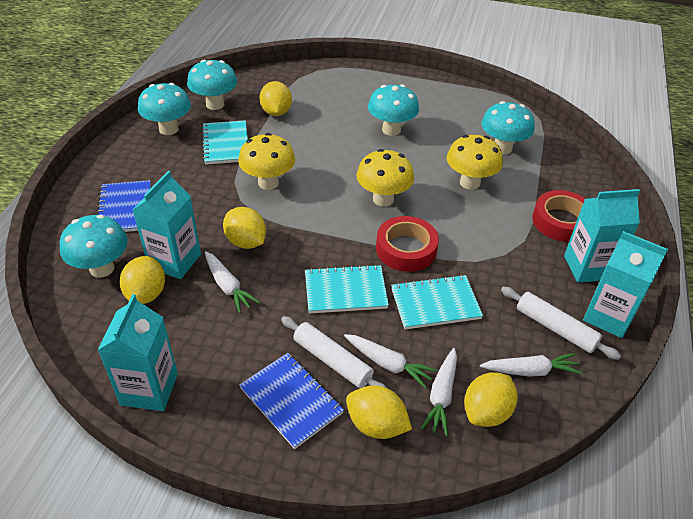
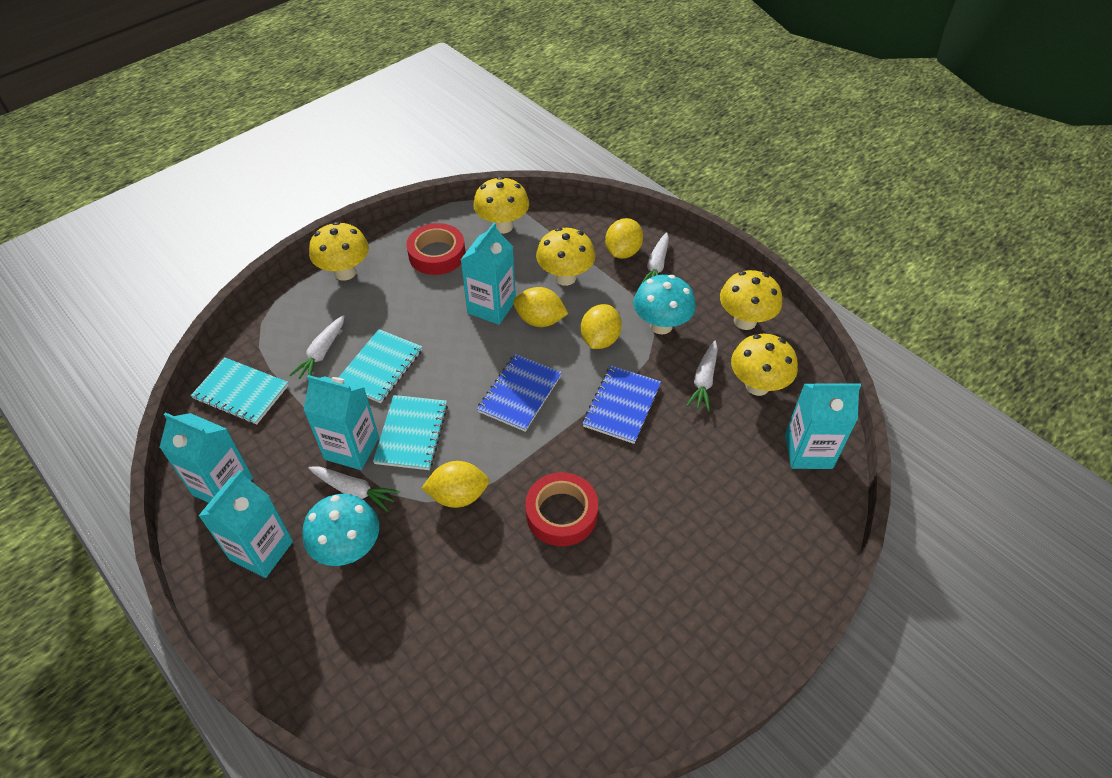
turquoise carton: 4 -> 5
turquoise mushroom: 5 -> 2
white rolling pin: 2 -> 0
yellow lemon: 5 -> 4
yellow mushroom: 3 -> 5

